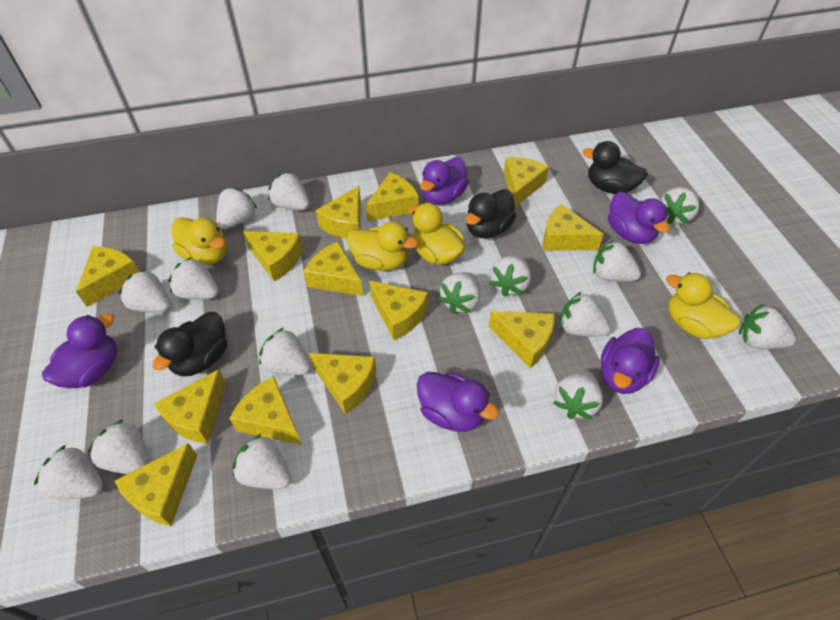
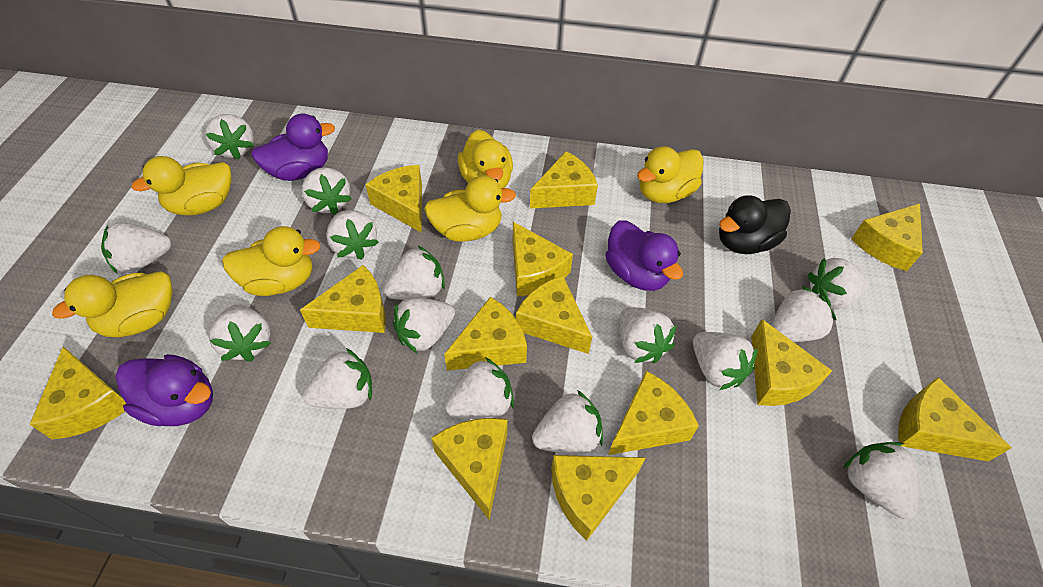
black duck: 3 -> 1
purple duck: 5 -> 3
yellow duck: 4 -> 6

